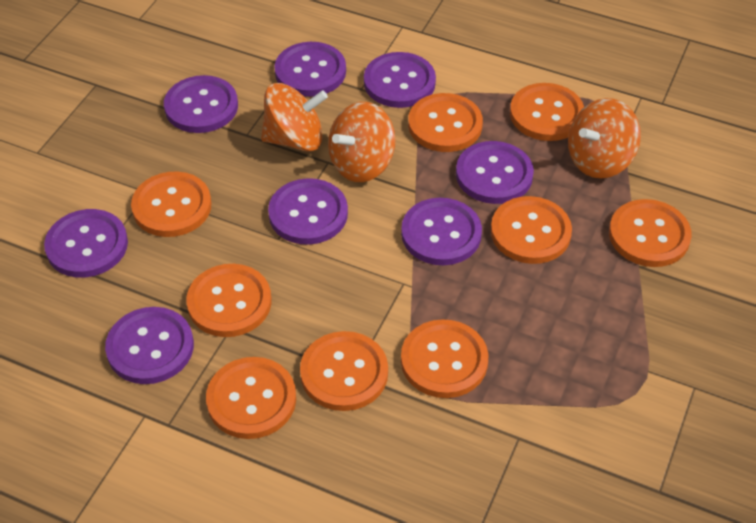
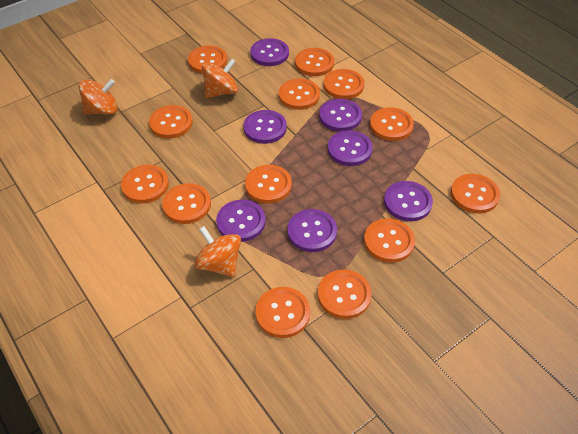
orange button: 9 -> 13
purple button: 8 -> 7

